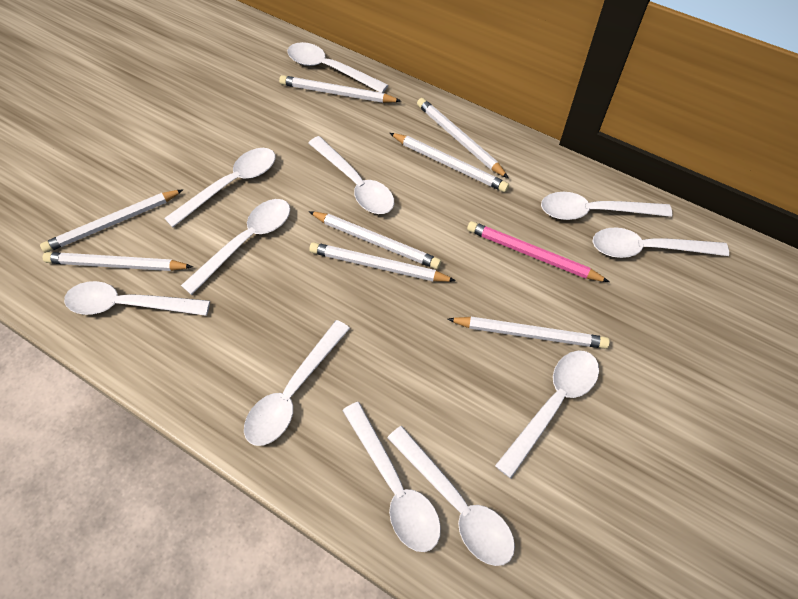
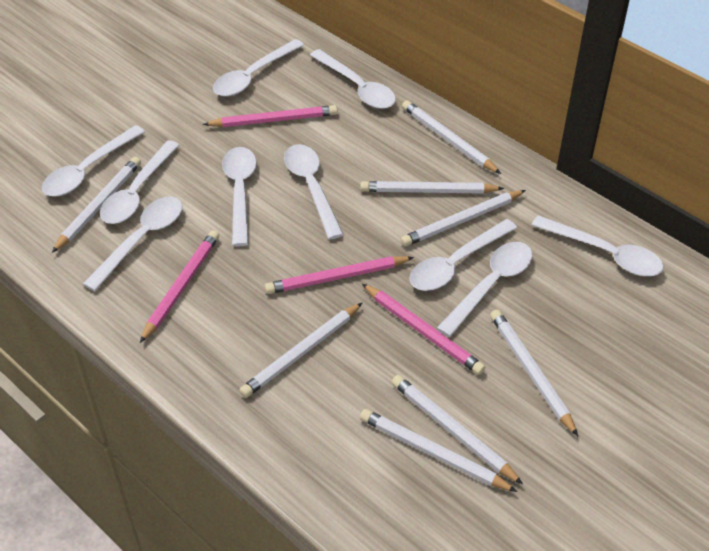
pink pencil: 1 -> 4
white spoon: 11 -> 10

